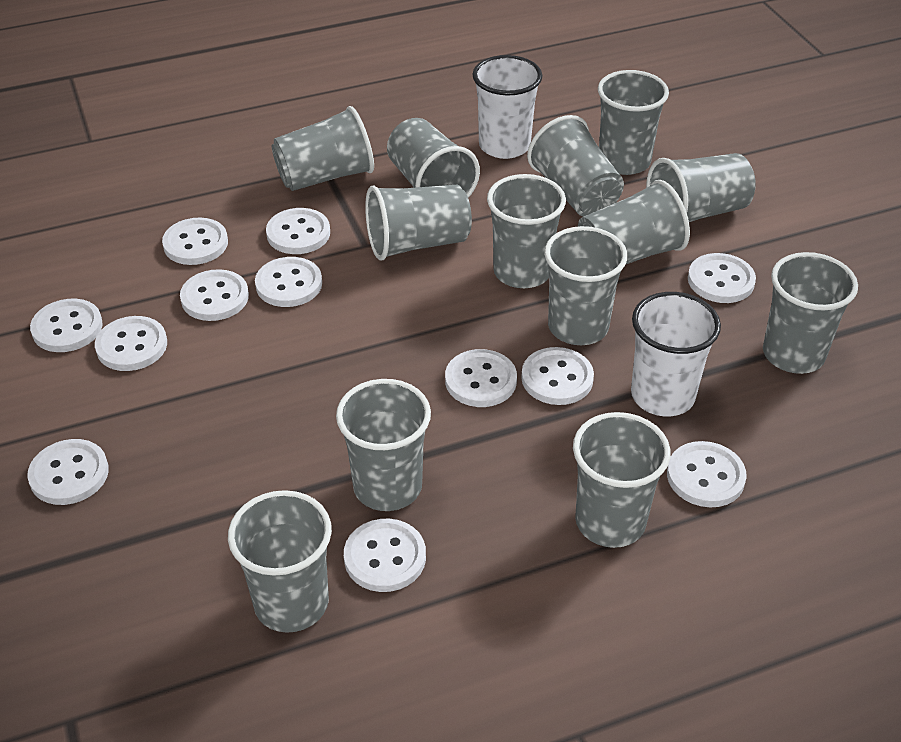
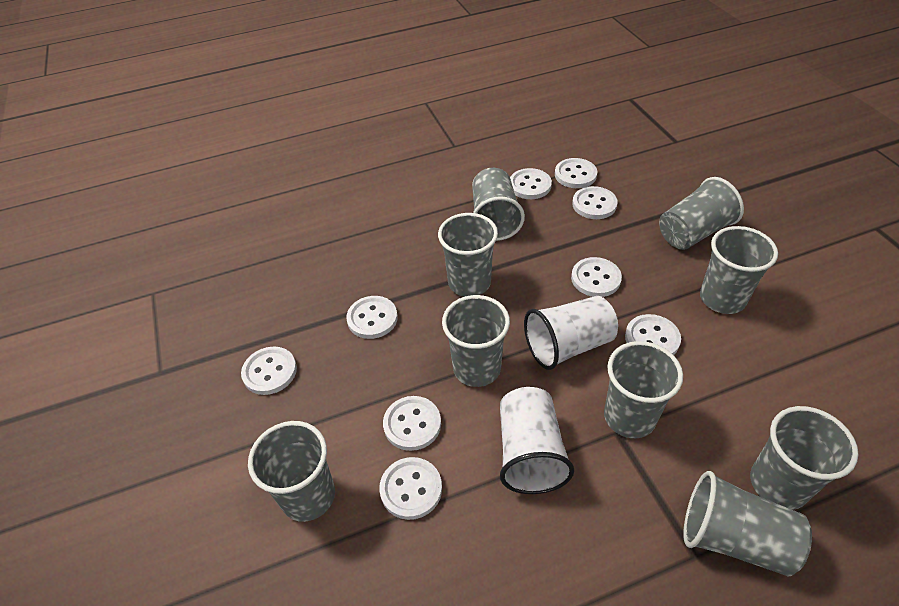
grey cup: 13 -> 9
white button: 12 -> 9

